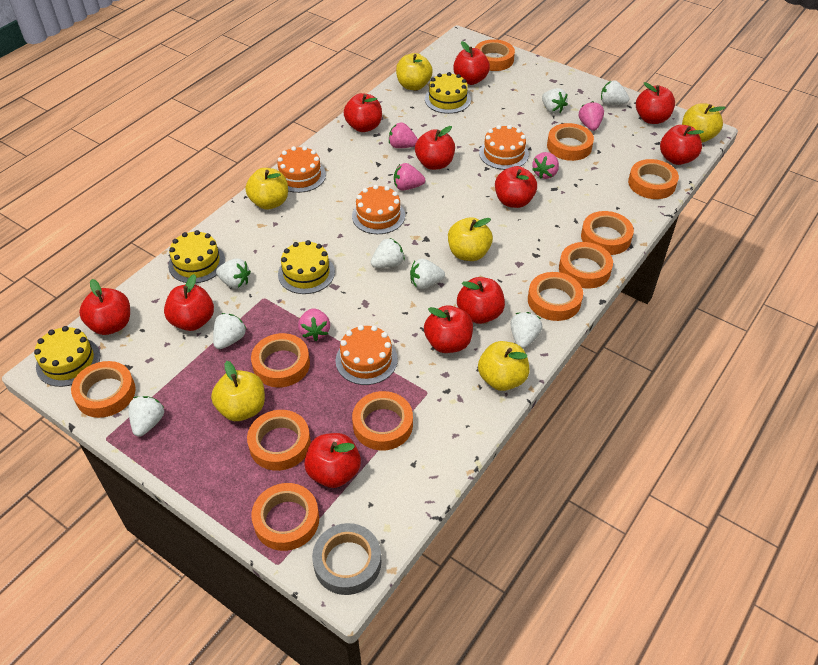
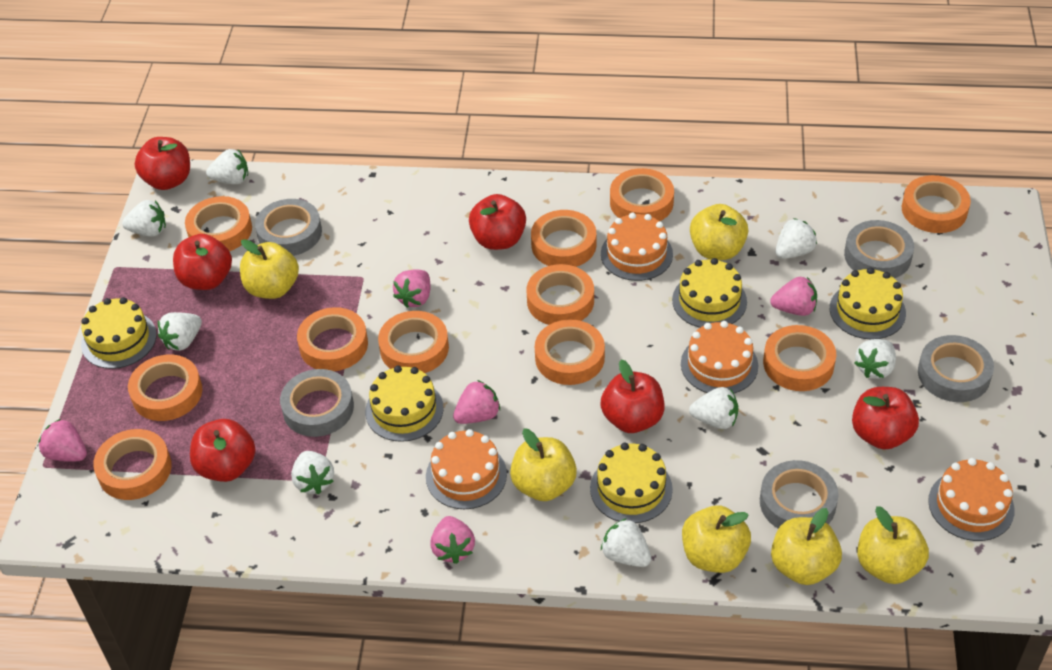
grey tape: 1 -> 5
red apple: 11 -> 6
yellow cake: 4 -> 5

